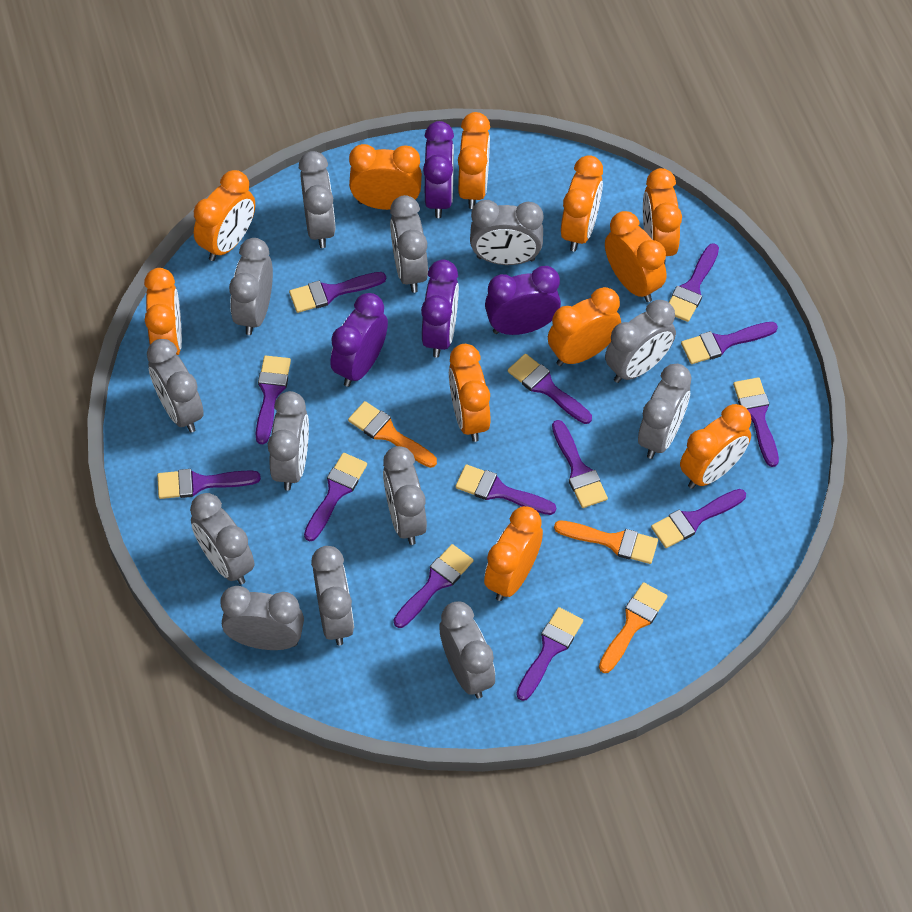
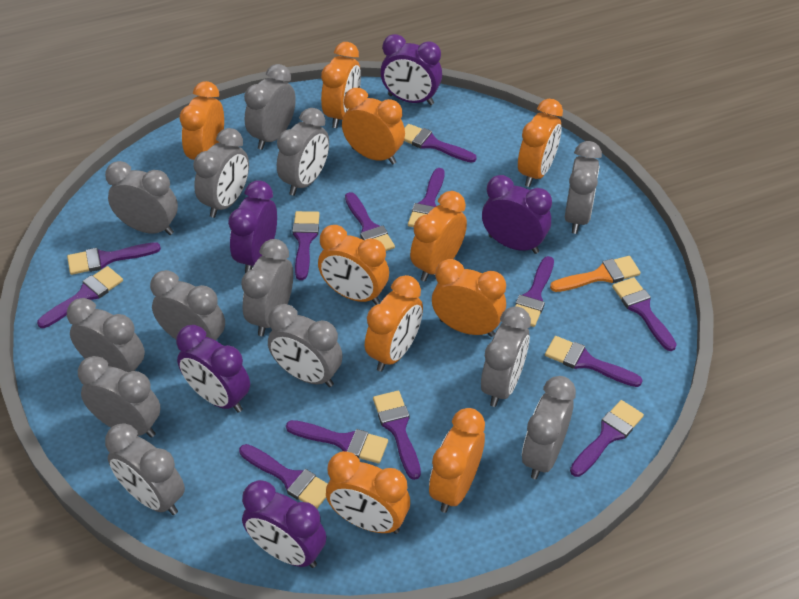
orange brush: 3 -> 1
orange clock: 11 -> 10
purple clock: 4 -> 5

